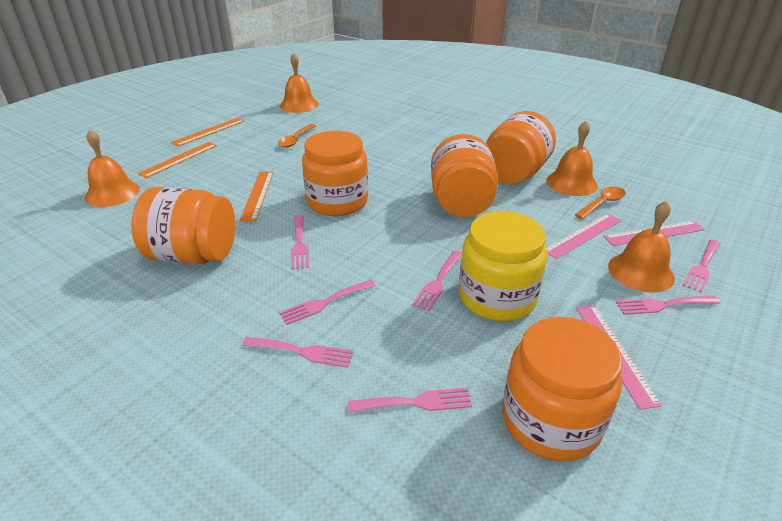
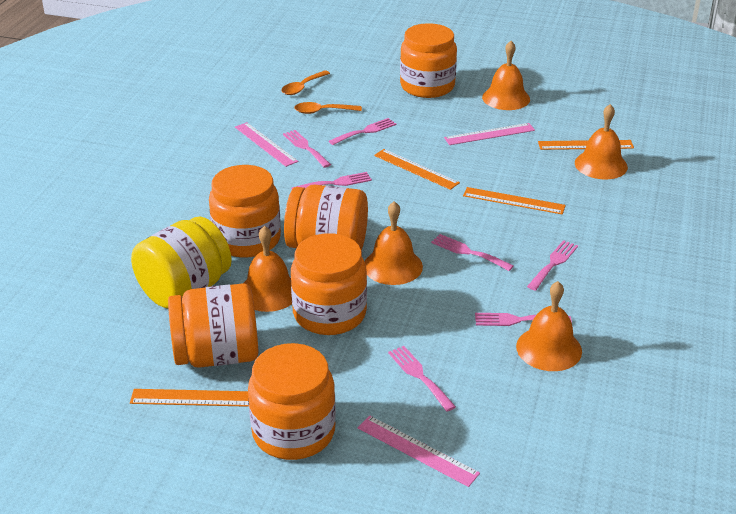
orange bell: 4 -> 5
orange jar: 5 -> 6
orange ruler: 3 -> 4

